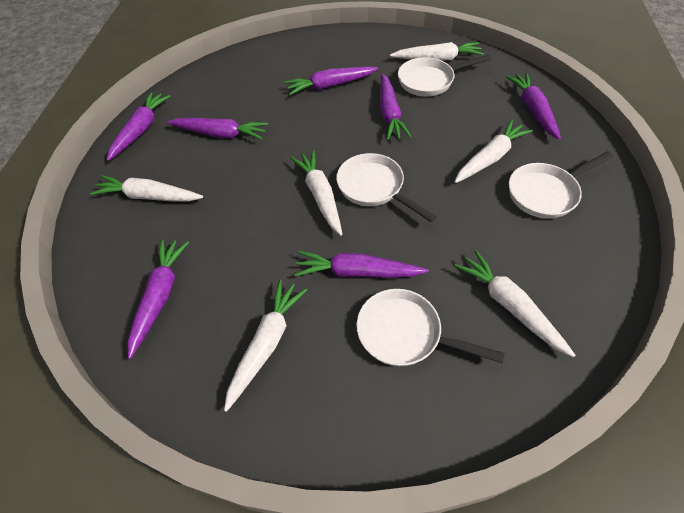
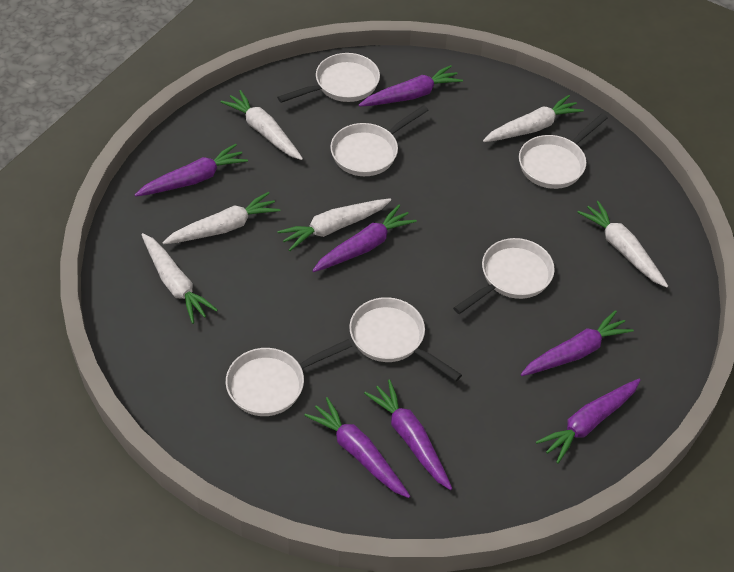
white pan: 4 -> 6

